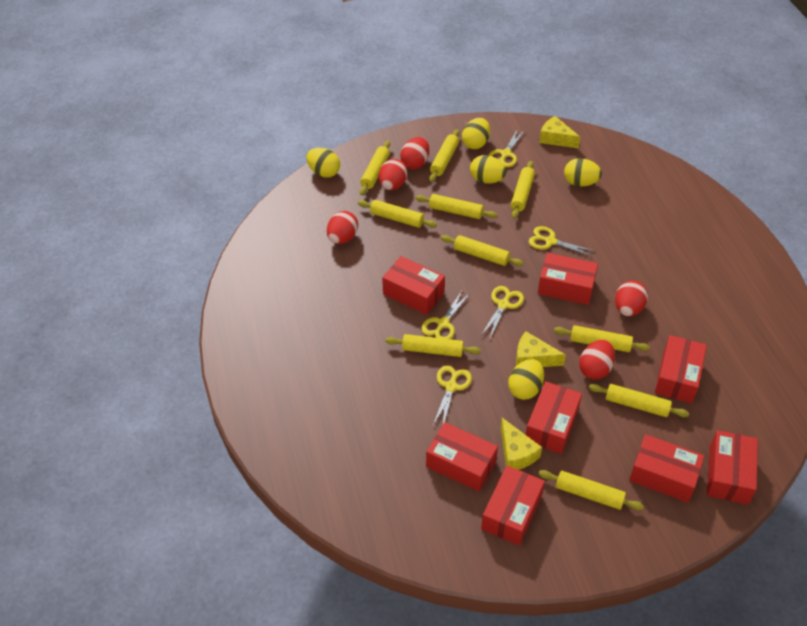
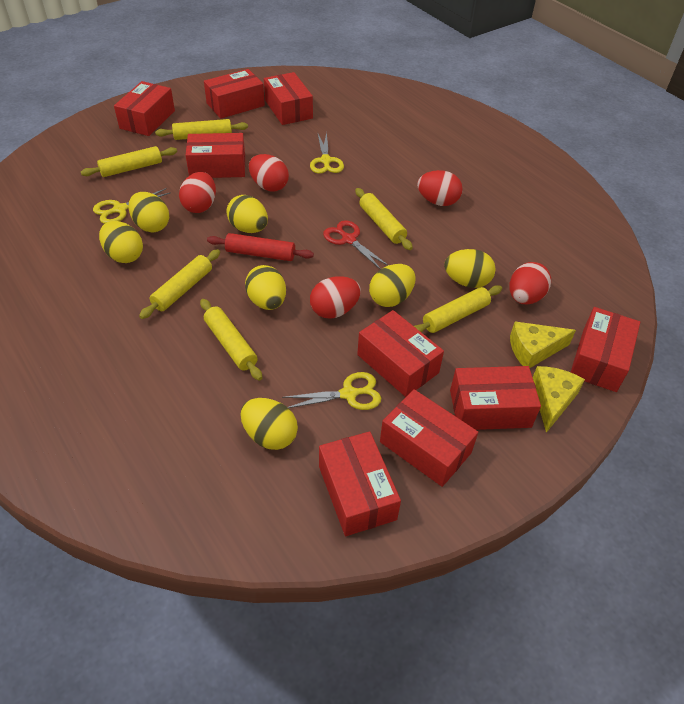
red box: 8 -> 9
red rolling pin: 0 -> 1
red scissors: 0 -> 1
yellow cheese: 3 -> 2
yellow egg: 5 -> 7
yellow rolling pin: 10 -> 6
yellow scissors: 5 -> 3

